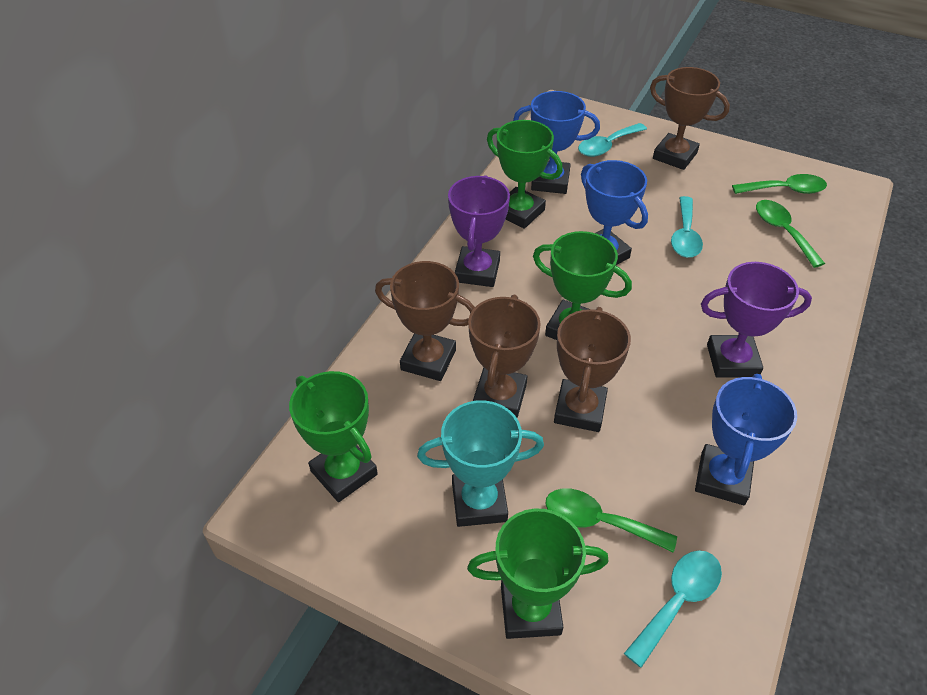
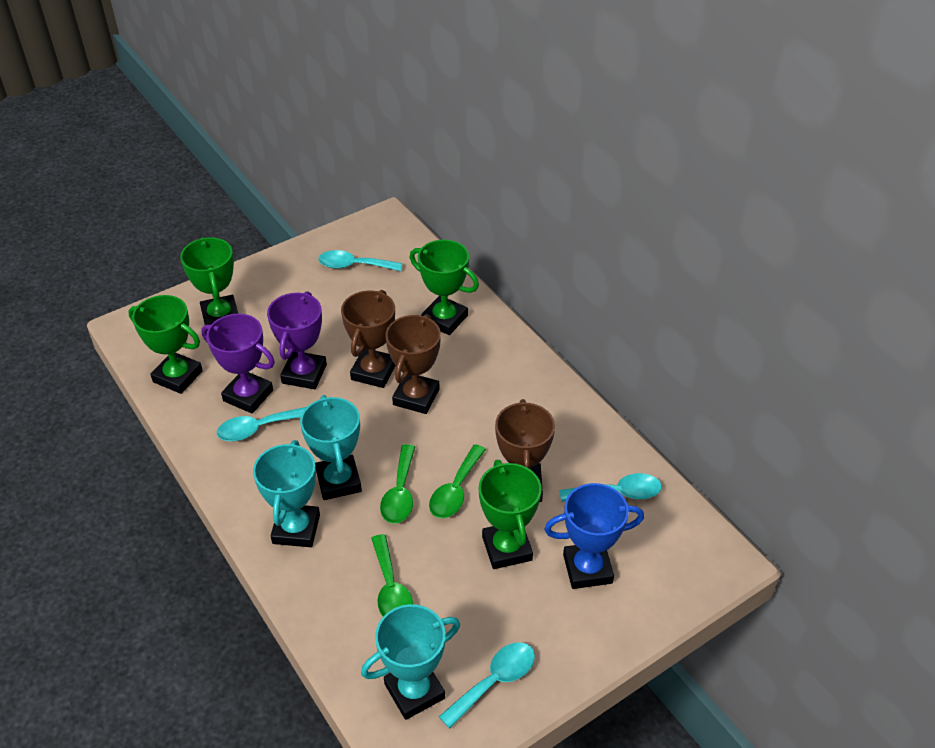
blue trophy: 3 -> 1
brown trophy: 4 -> 3
turquoise spoon: 3 -> 4
turquoise trophy: 1 -> 3

